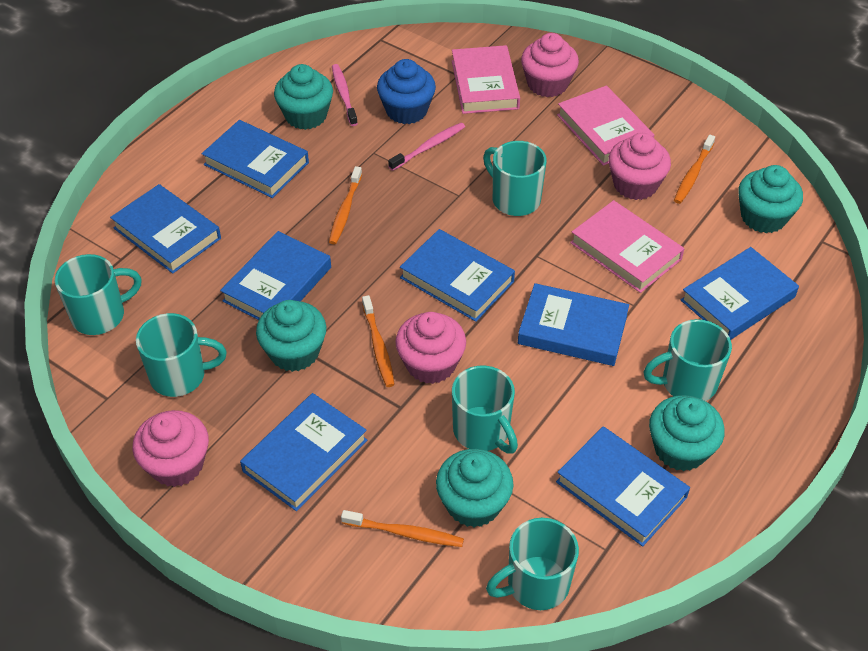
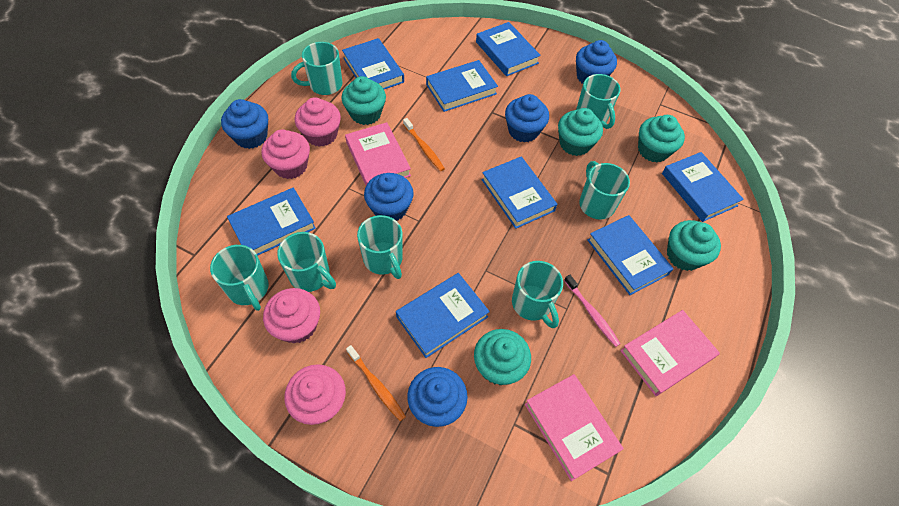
blue cupcake: 1 -> 5
orange toothbrush: 4 -> 2
pink toothbrush: 2 -> 1
turquoise mug: 6 -> 7

